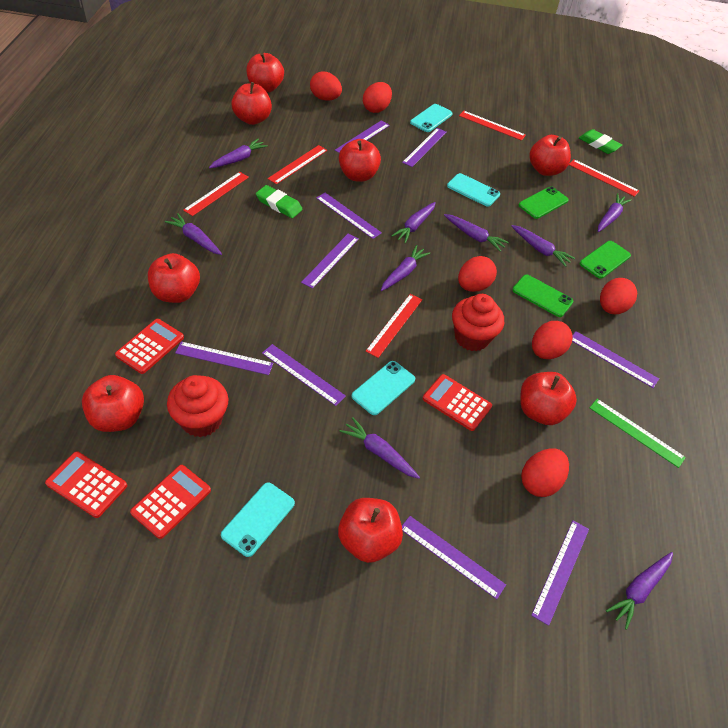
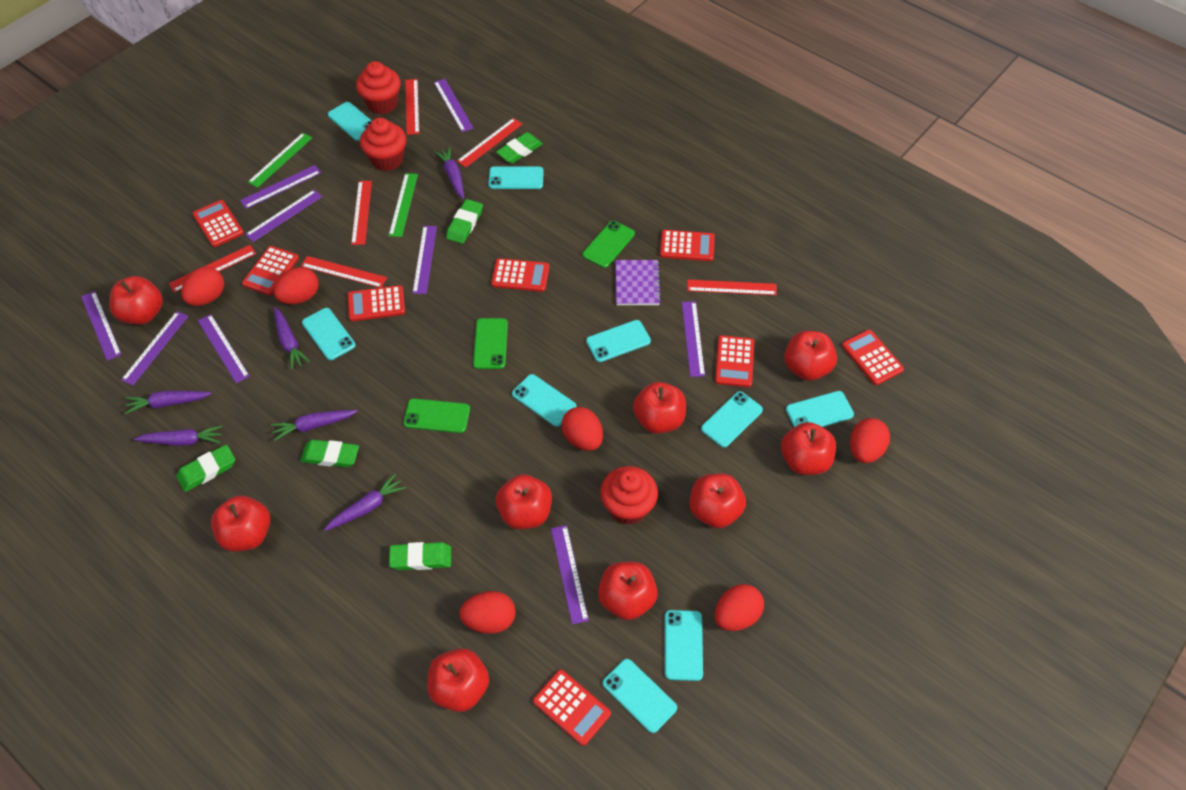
green eraser: 2 -> 5
green ruler: 1 -> 2
purple carrot: 9 -> 6
purple notebook: 0 -> 1
red apple: 8 -> 9
red calculator: 4 -> 8
red cupcake: 2 -> 3
red ruler: 5 -> 6
turquoise phone: 4 -> 9

